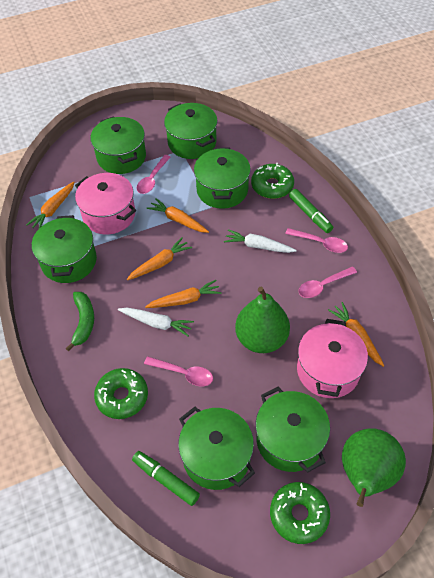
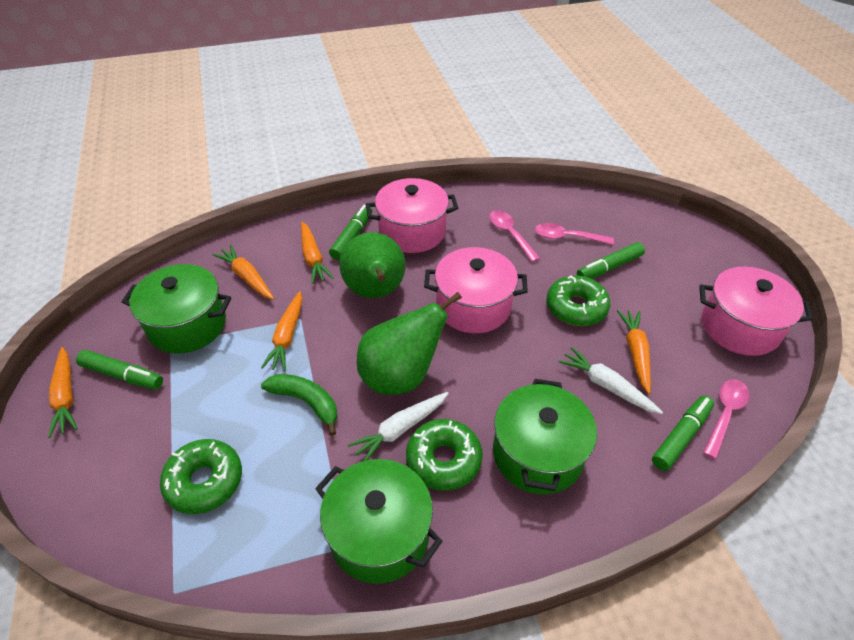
green marker: 2 -> 4
green pot: 6 -> 3
pink pot: 2 -> 3
pink spoon: 4 -> 3

